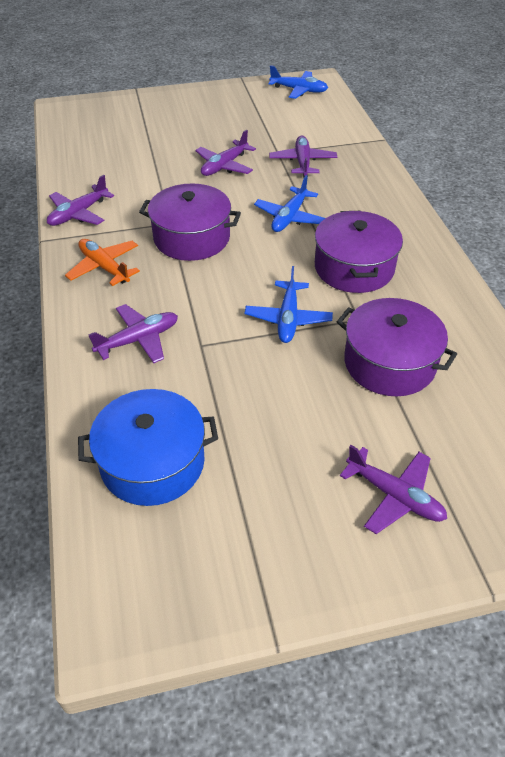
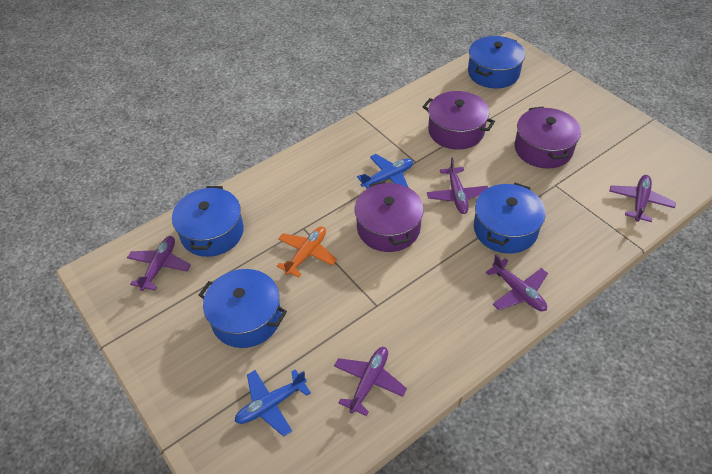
blue plane: 3 -> 2
blue pot: 1 -> 4

